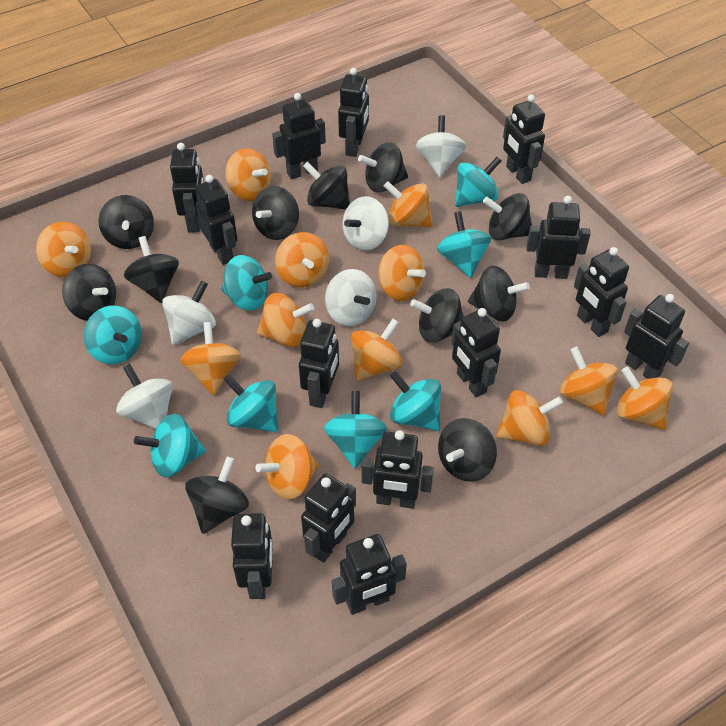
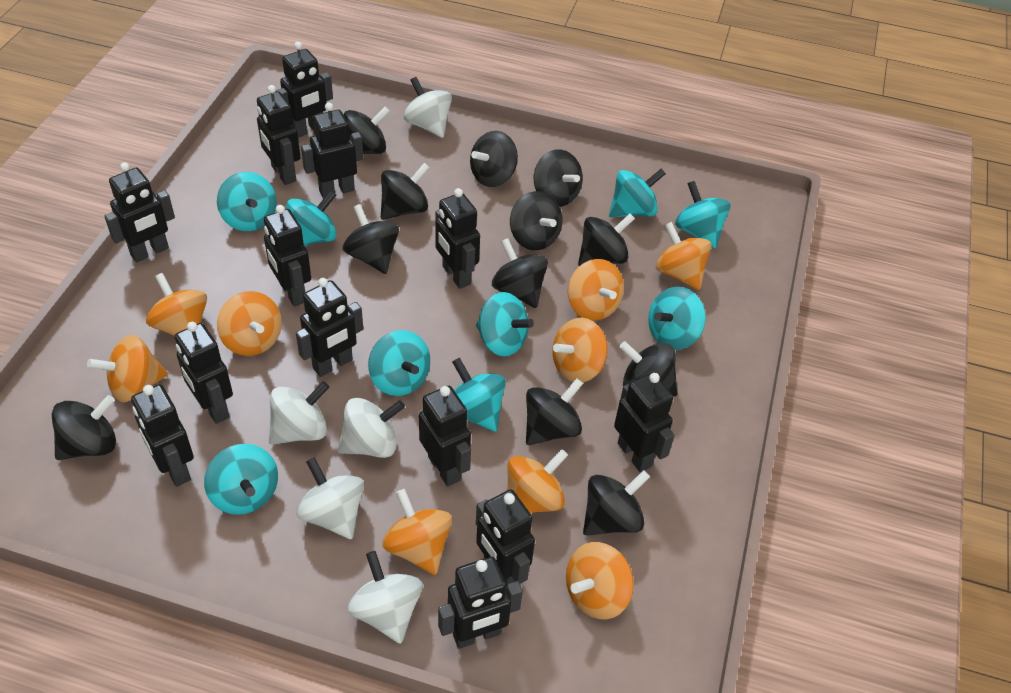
black robot: 14 -> 13
black spinning top: 11 -> 12
orange spinning top: 12 -> 9
turquoise spinning top: 8 -> 9

